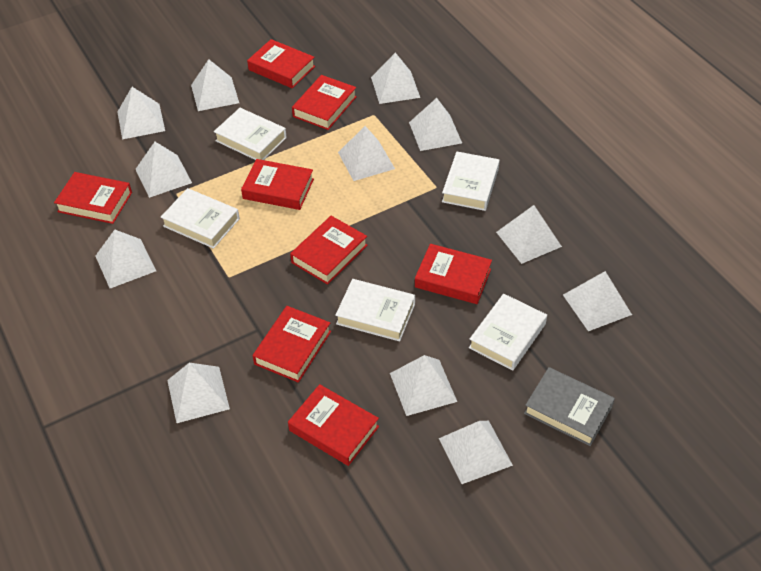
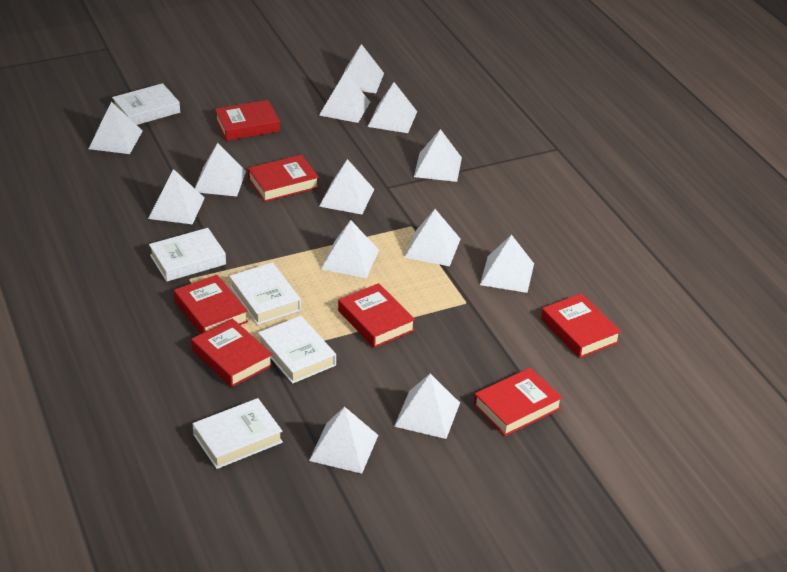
grey book: 1 -> 0
red book: 8 -> 7
white pyramid: 12 -> 13

